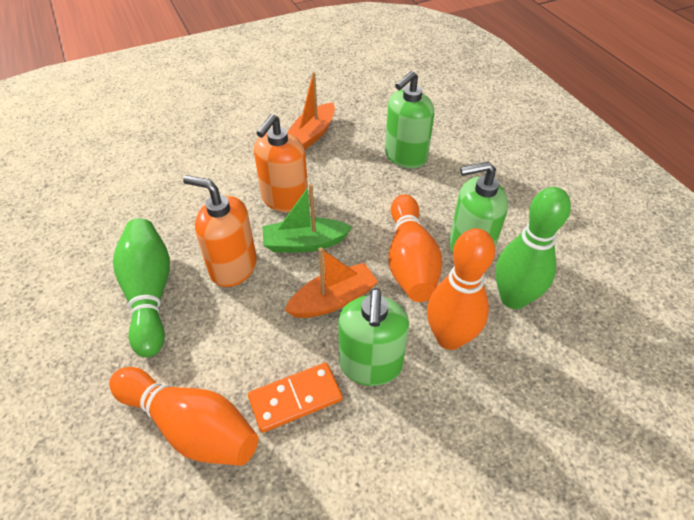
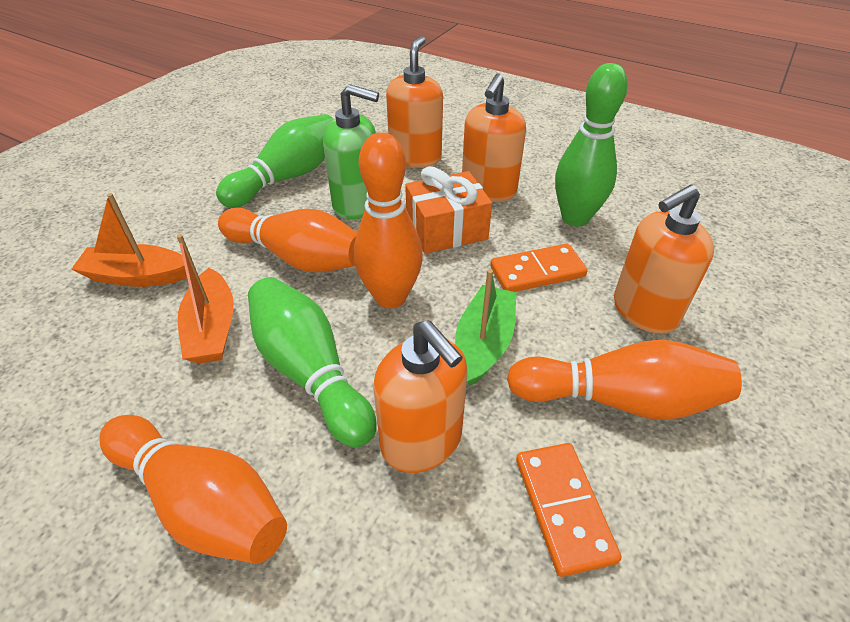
green bowling pin: 2 -> 3
green soap dispenser: 3 -> 1
orange bowling pin: 3 -> 4
orange domino: 1 -> 2
orange gift: 0 -> 1
orange soap dispenser: 2 -> 4

